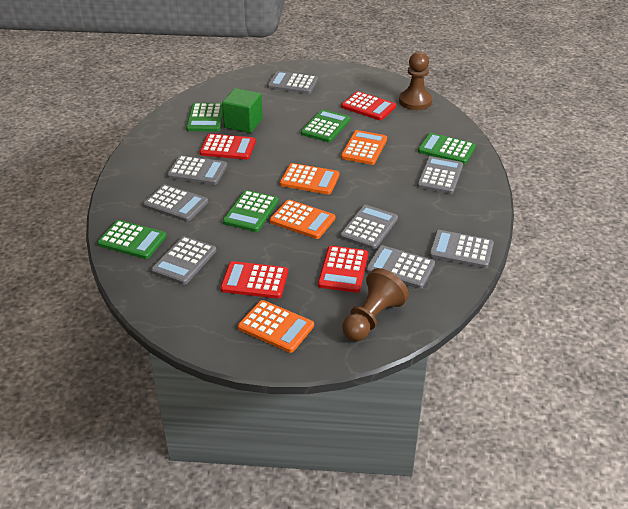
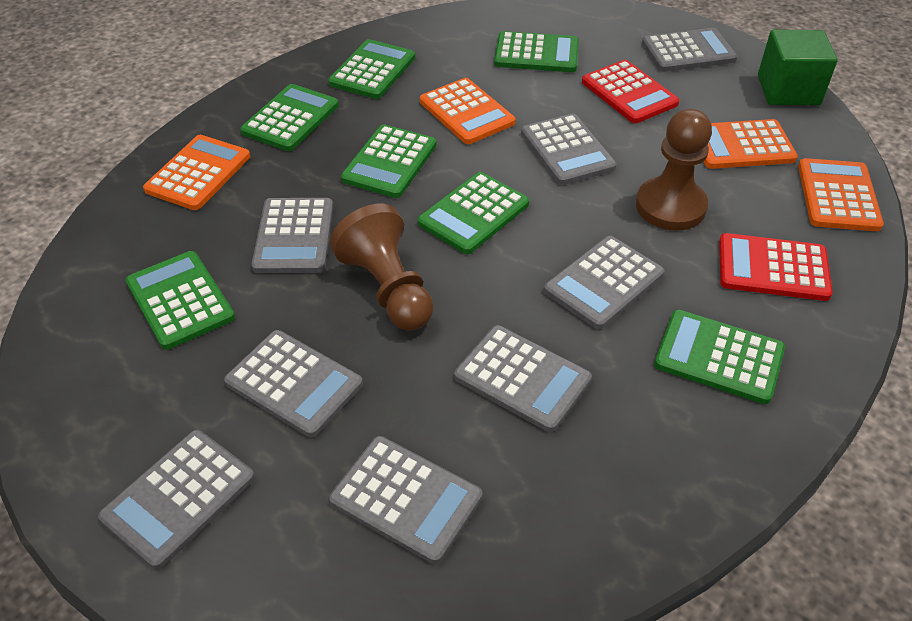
green calculator: 5 -> 7
red calculator: 4 -> 2

